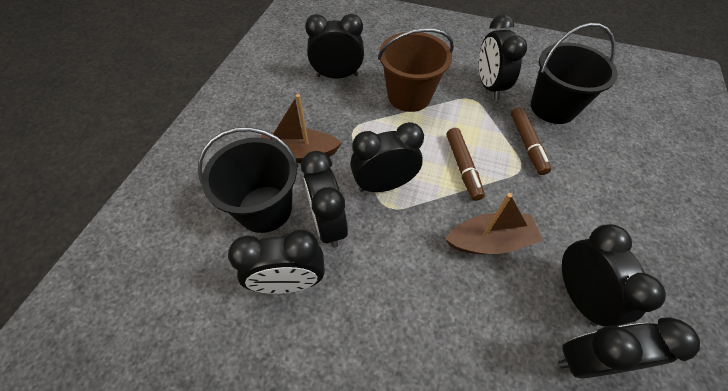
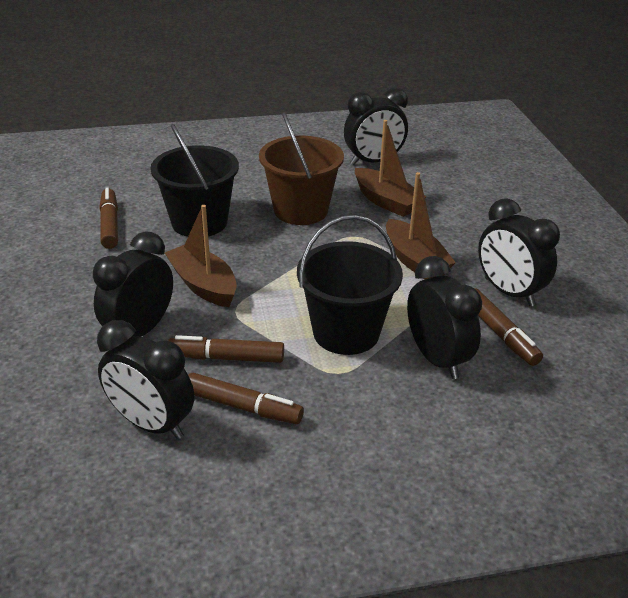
black clock: 7 -> 5
brown boat: 2 -> 3
brown marker: 2 -> 4

